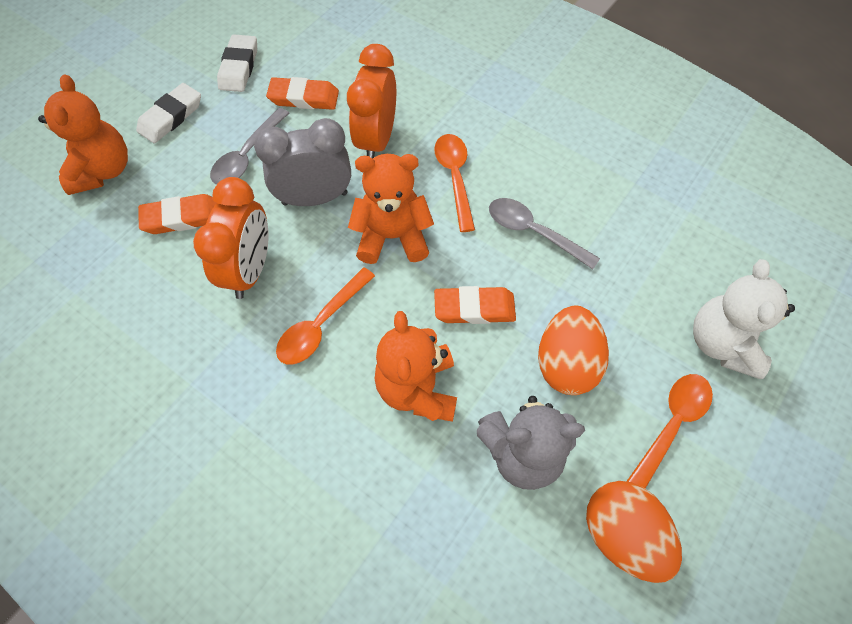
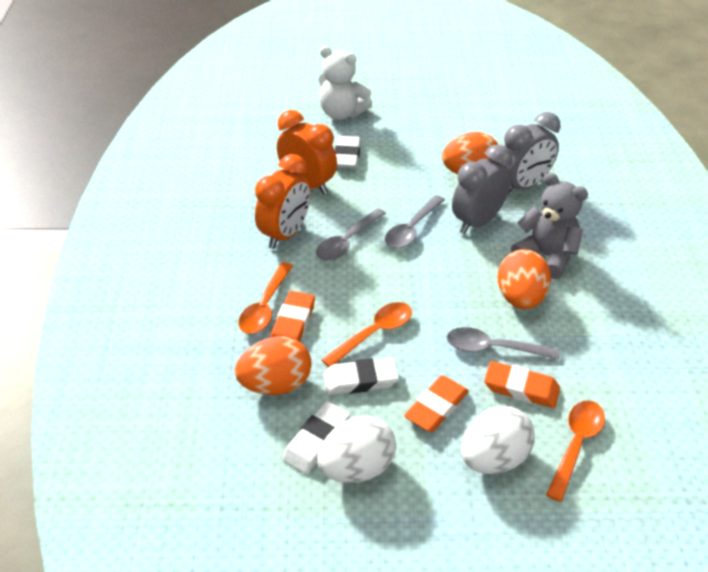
grey clock: 1 -> 2
grey spoon: 2 -> 3
orange egg: 2 -> 3
orange teddy bear: 3 -> 0
white egg: 0 -> 2
white eraser: 2 -> 3

